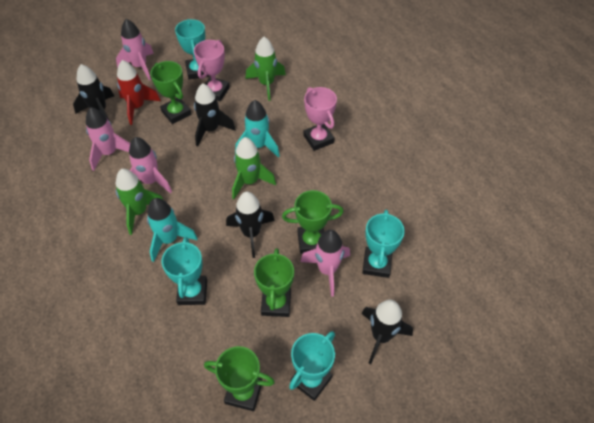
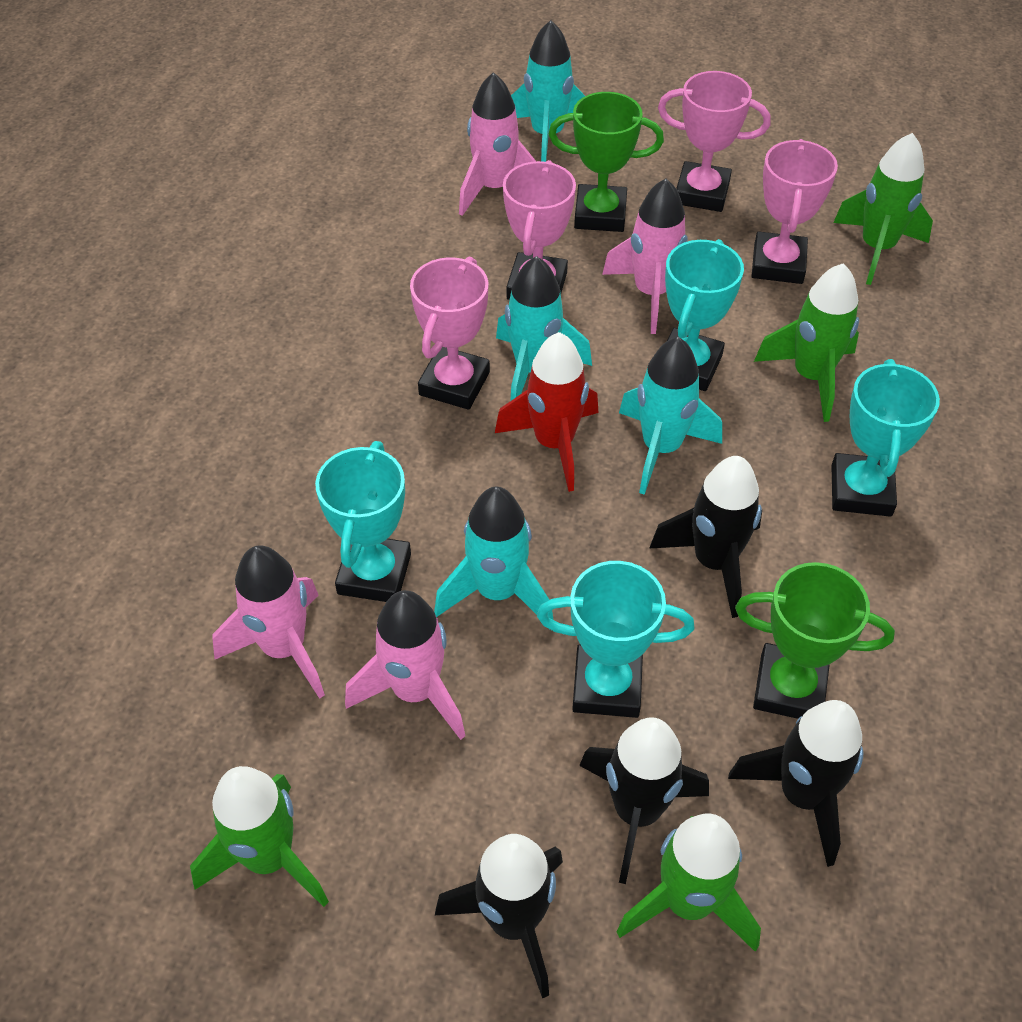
green rocket: 3 -> 4
green trophy: 4 -> 2
pink trophy: 2 -> 4
turquoise rocket: 2 -> 4

